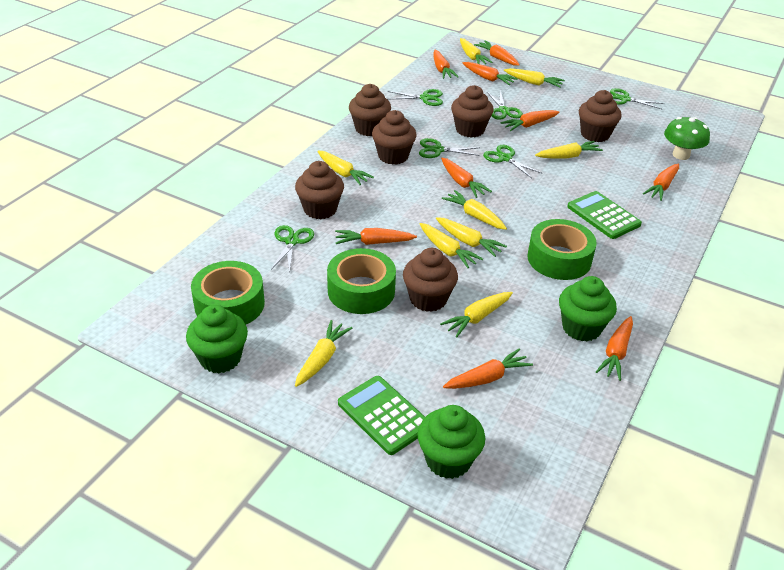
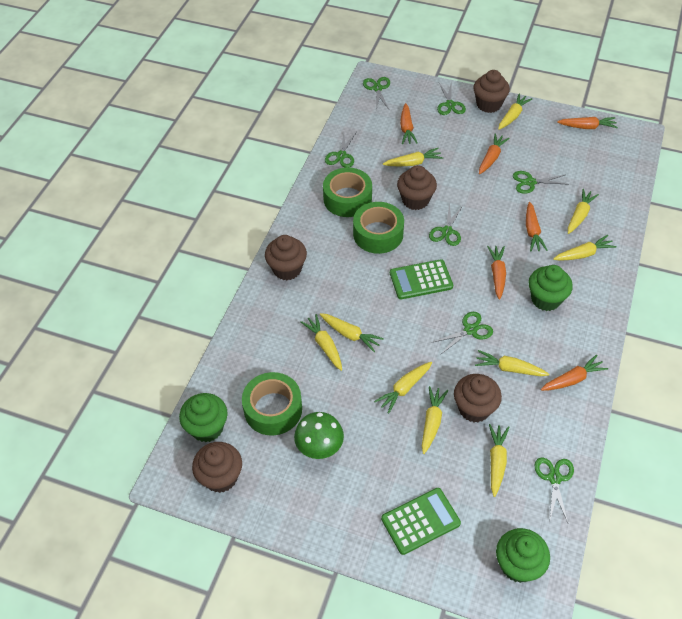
brown cupcake: 6 -> 5
green scissors: 6 -> 7
orange carrot: 9 -> 6
yellow carrot: 9 -> 10

